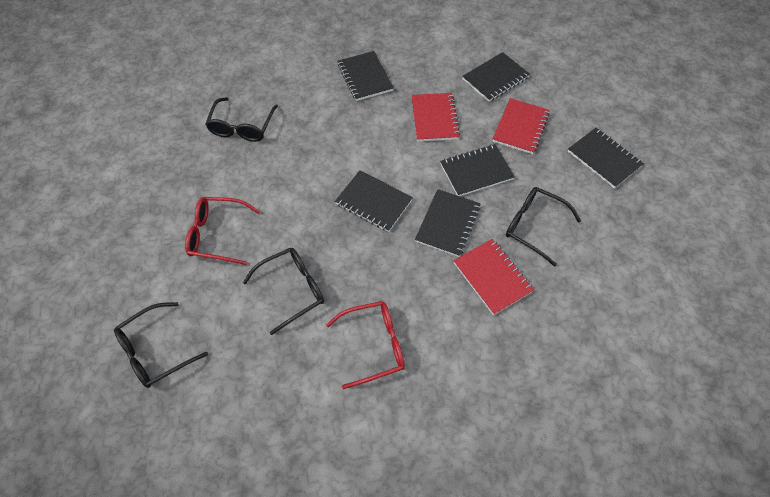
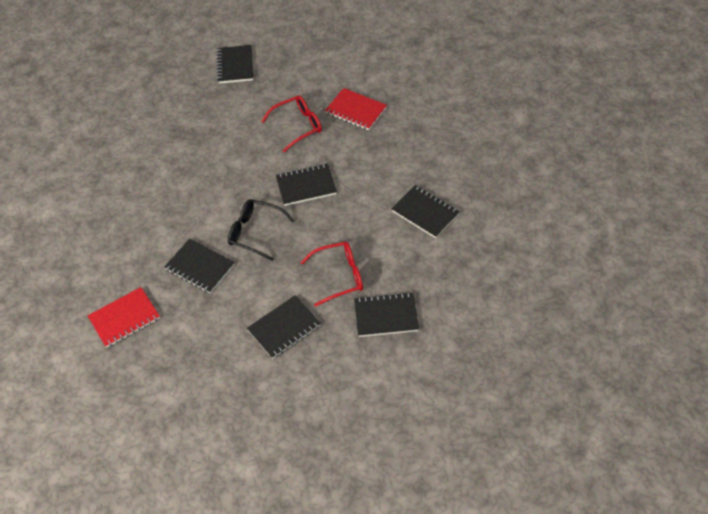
black glasses: 4 -> 1
red notebook: 3 -> 2

